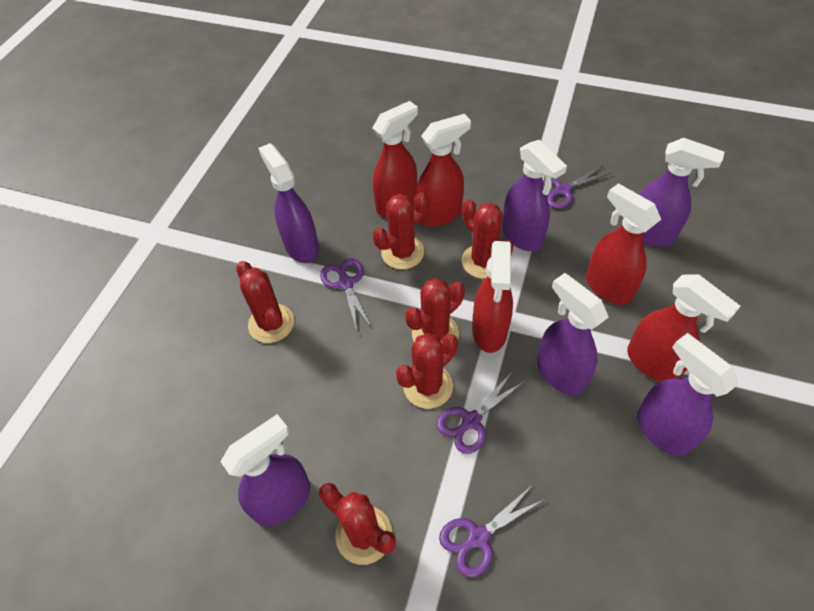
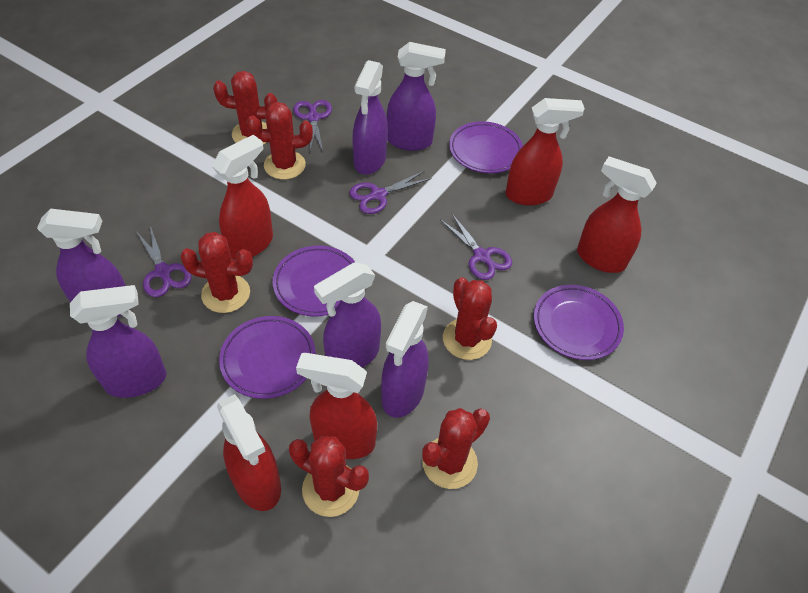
purple plate: 0 -> 4

